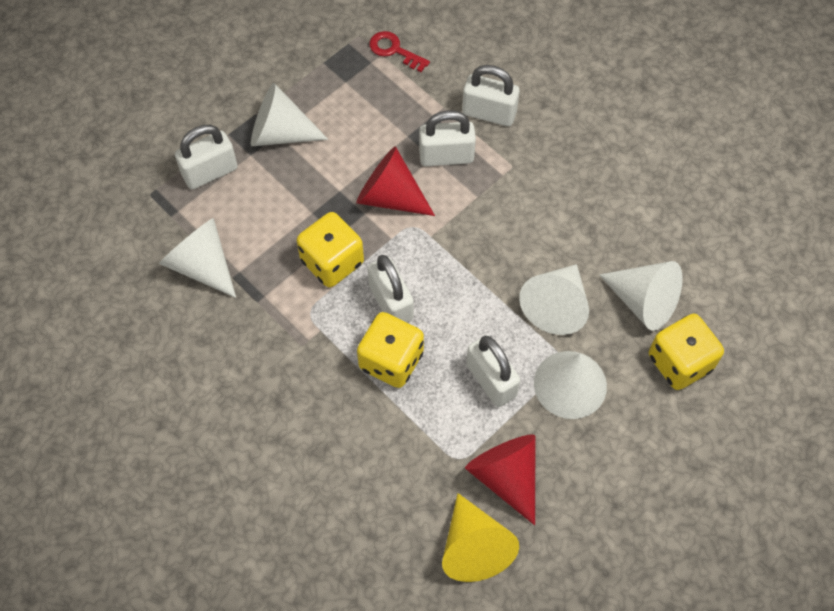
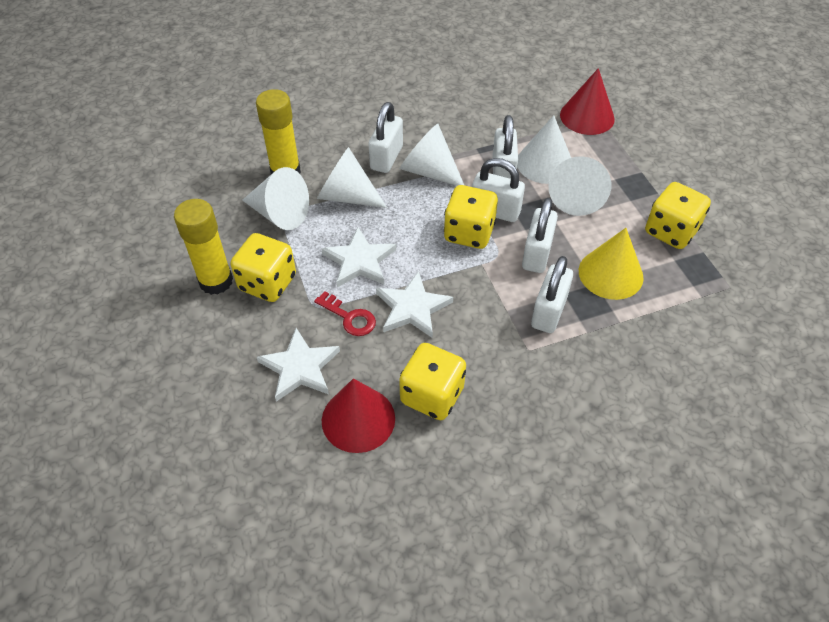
white star: 0 -> 3
yellow dice: 3 -> 4
yellow glue stick: 0 -> 2

